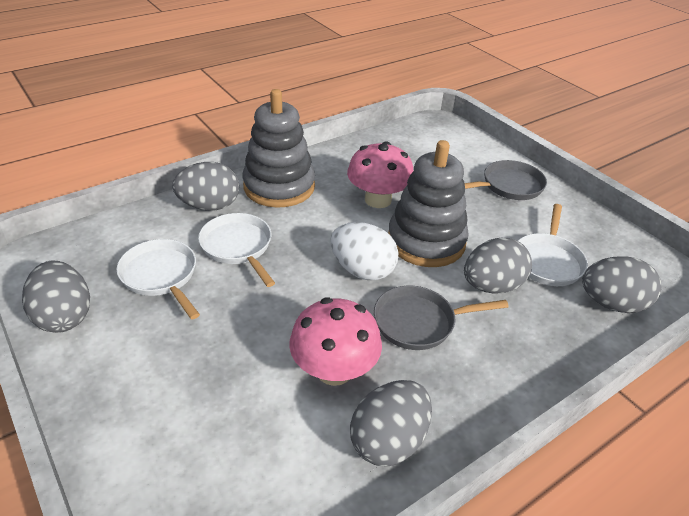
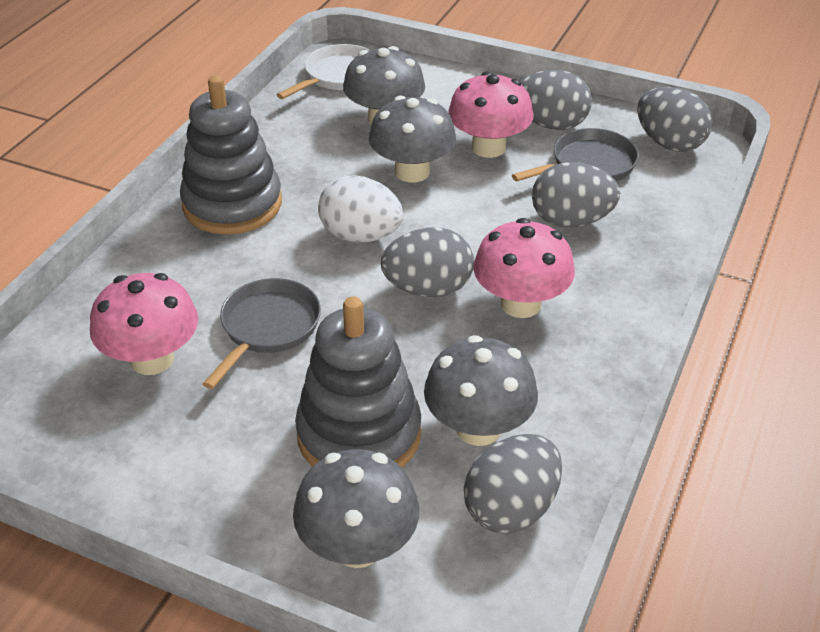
grey mushroom: 0 -> 4
pink mushroom: 2 -> 3
white pan: 3 -> 1

